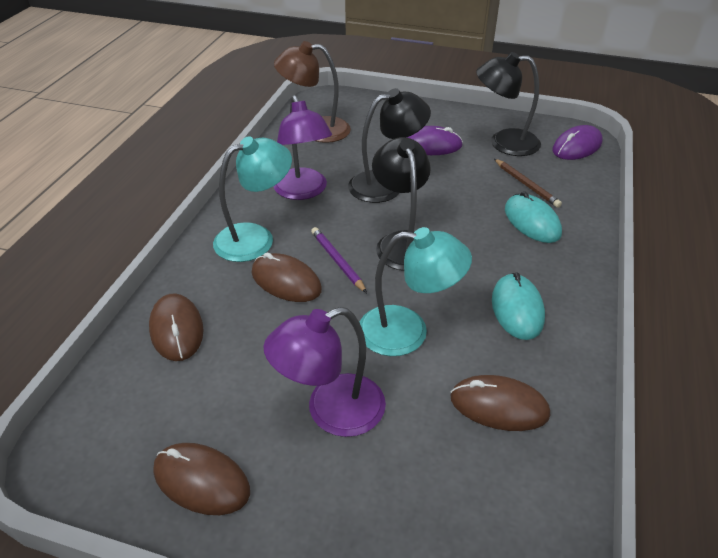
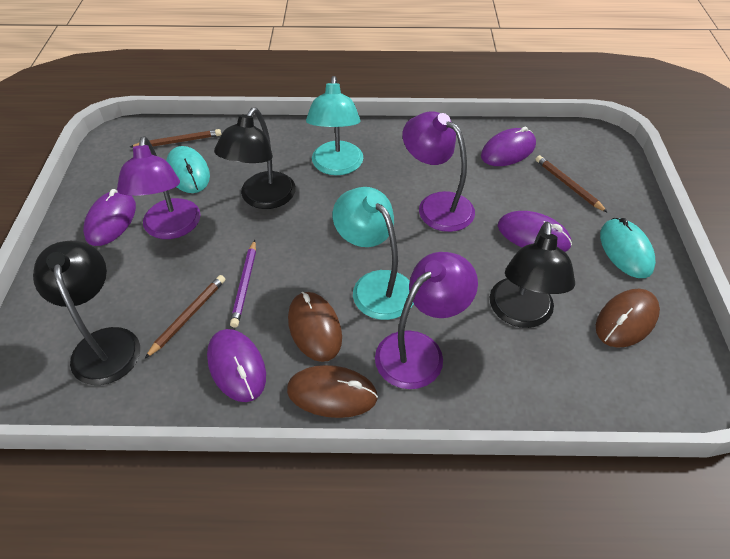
brown lamp: 1 -> 0
brown mouse: 4 -> 3
brown pencil: 1 -> 3
purple lamp: 2 -> 3
purple mouse: 2 -> 4

